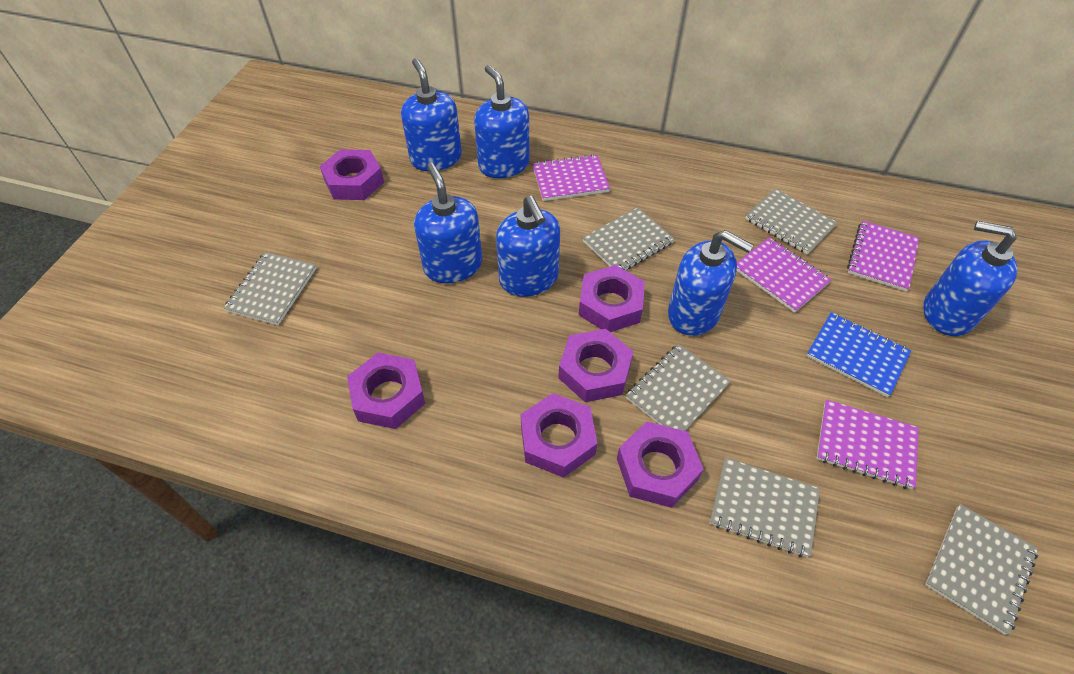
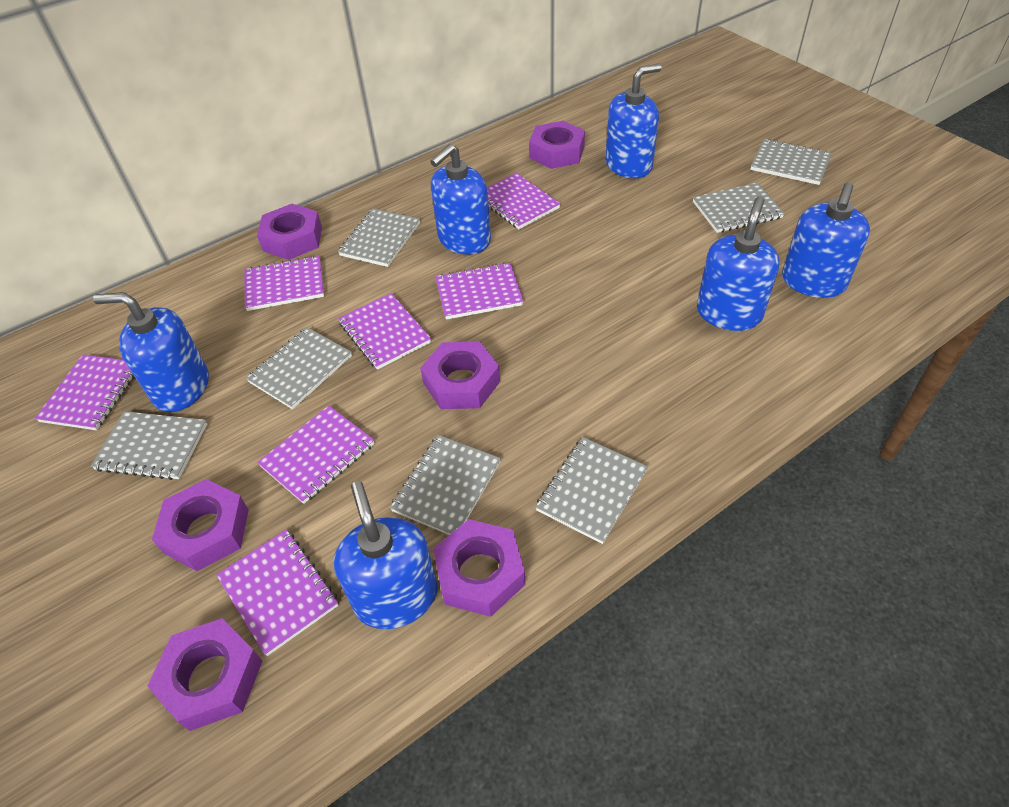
blue notebook: 1 -> 0
grey notebook: 6 -> 7
purple notebook: 4 -> 7

